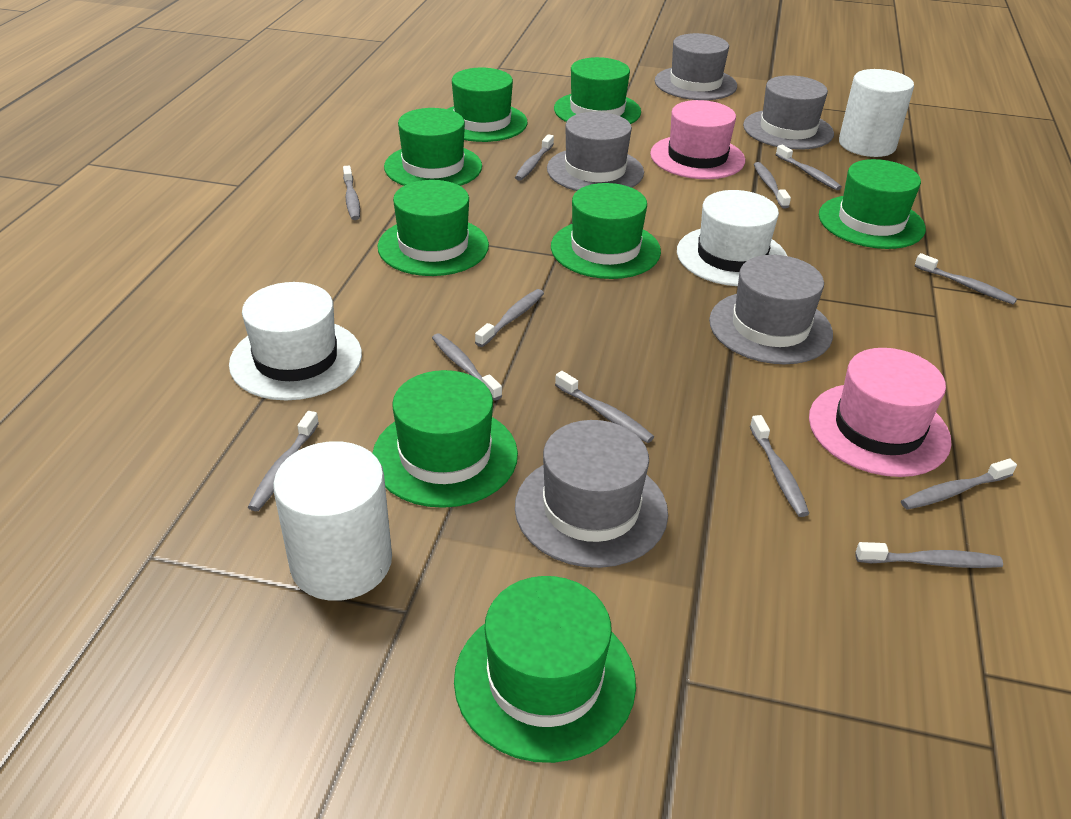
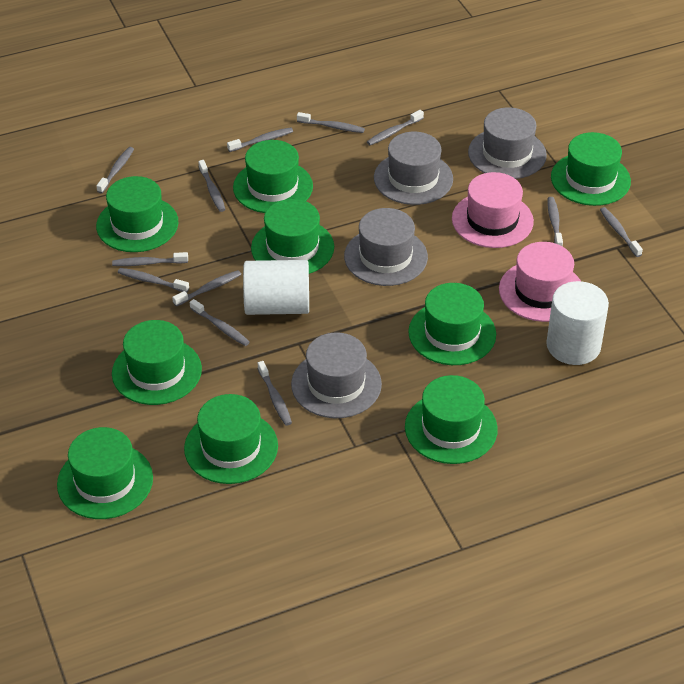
green hat: 8 -> 9
grey hat: 5 -> 4
white hat: 2 -> 0

